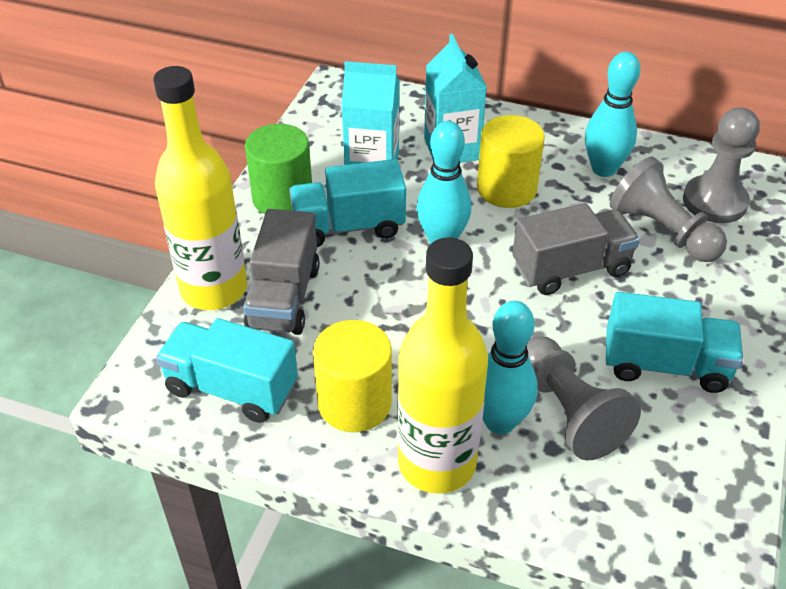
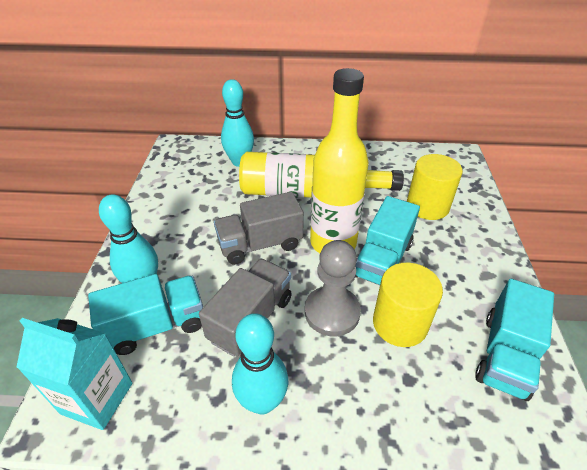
green cylinder: 1 -> 0
grey pawn: 3 -> 1
turquoise carton: 2 -> 1

